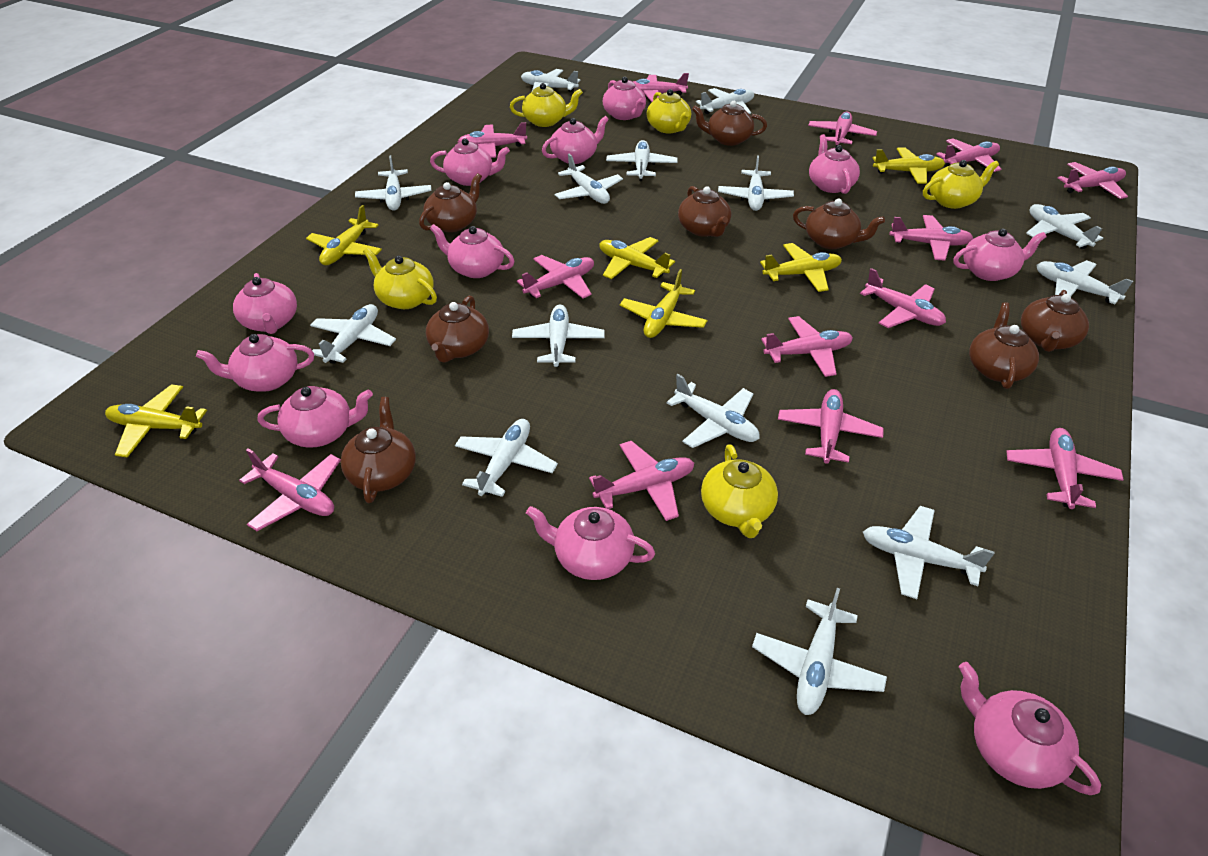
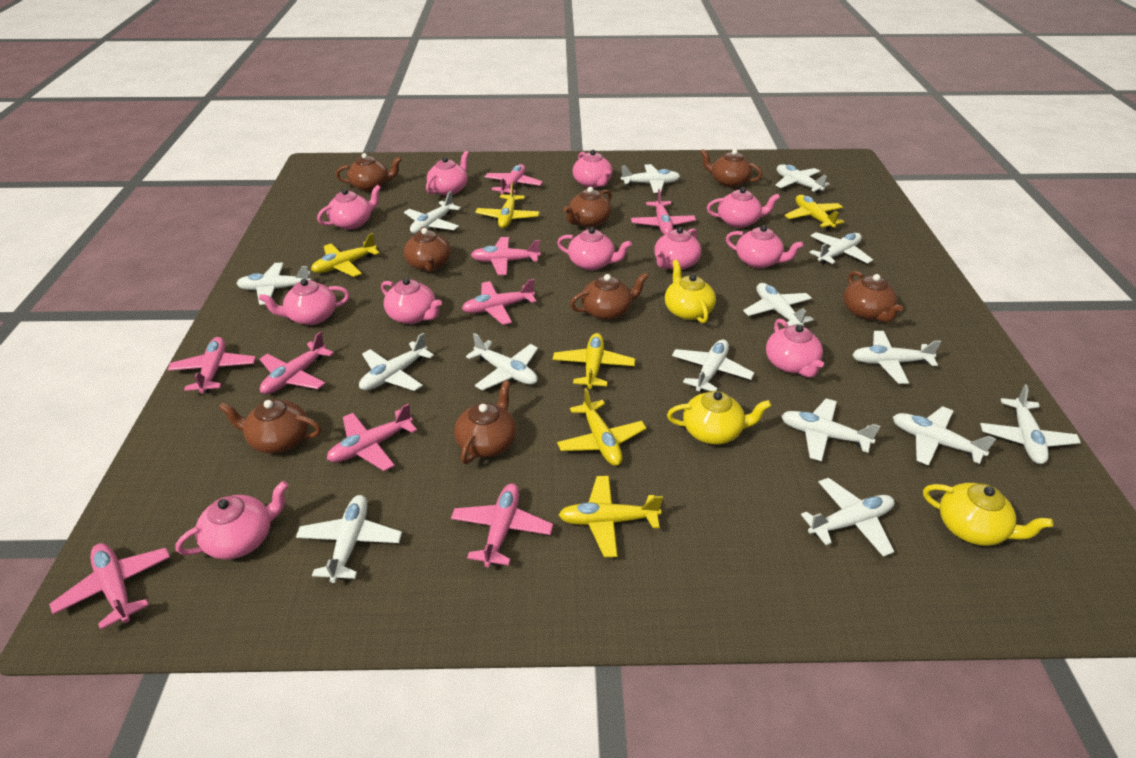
pink plane: 13 -> 9
white plane: 14 -> 15
yellow teapot: 5 -> 3

